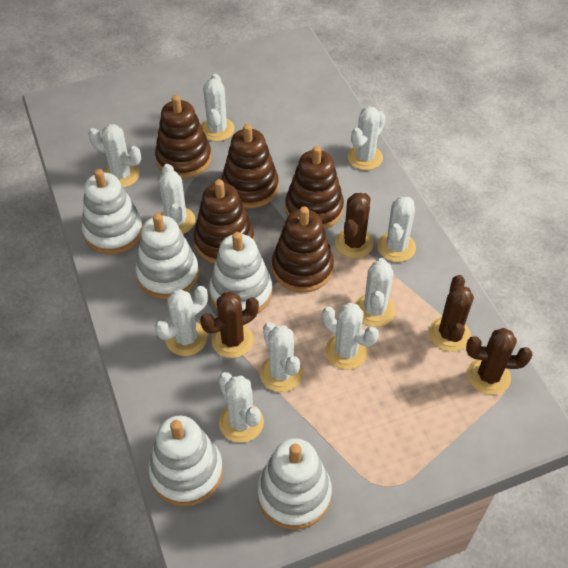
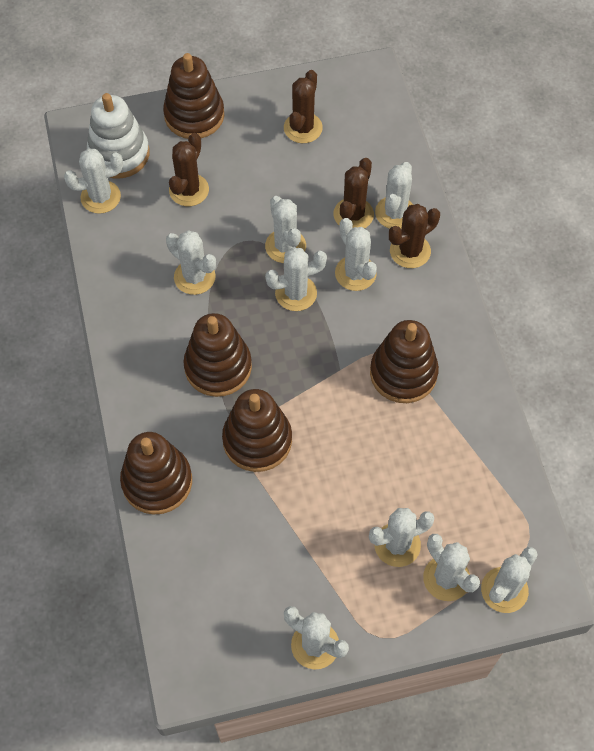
white stacking toy: 5 -> 1

